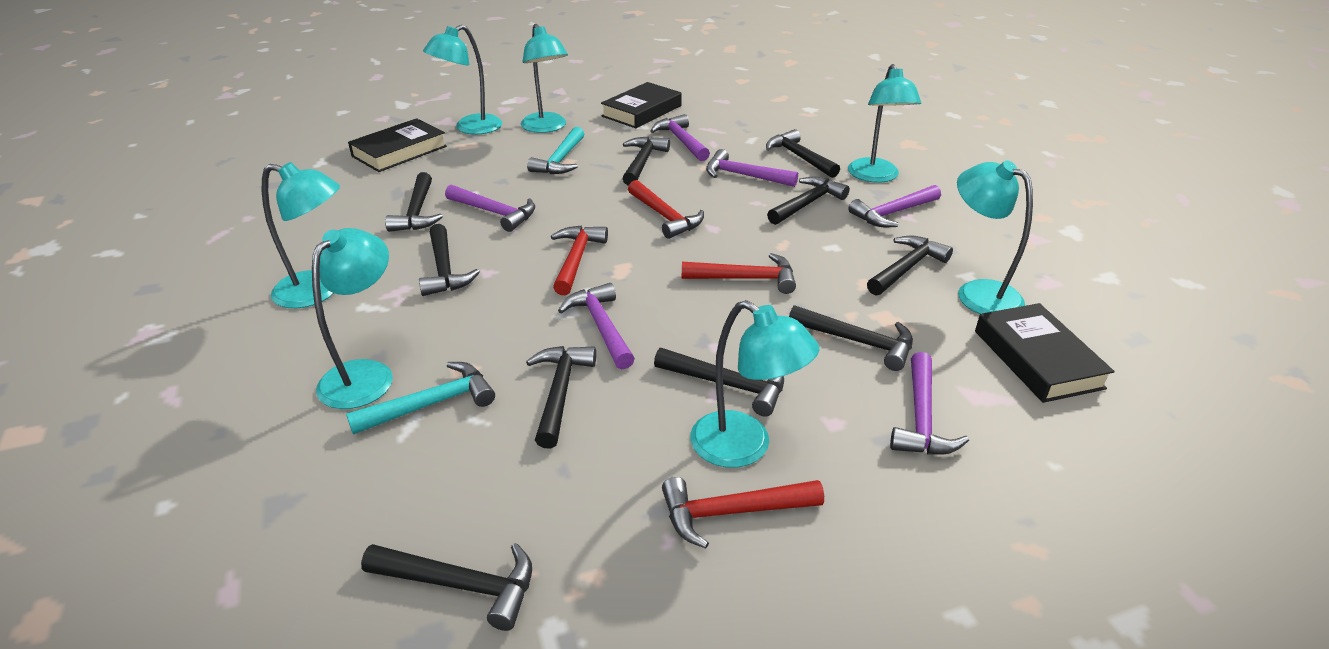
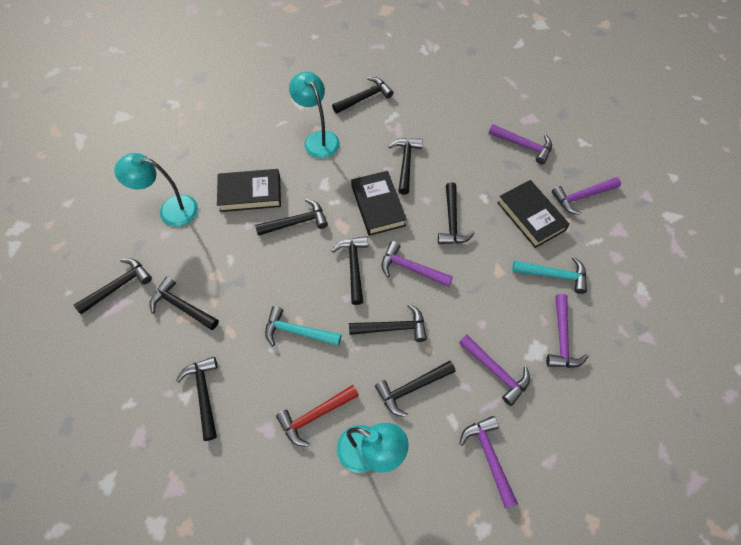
red hammer: 4 -> 1
turquoise lamp: 7 -> 3

